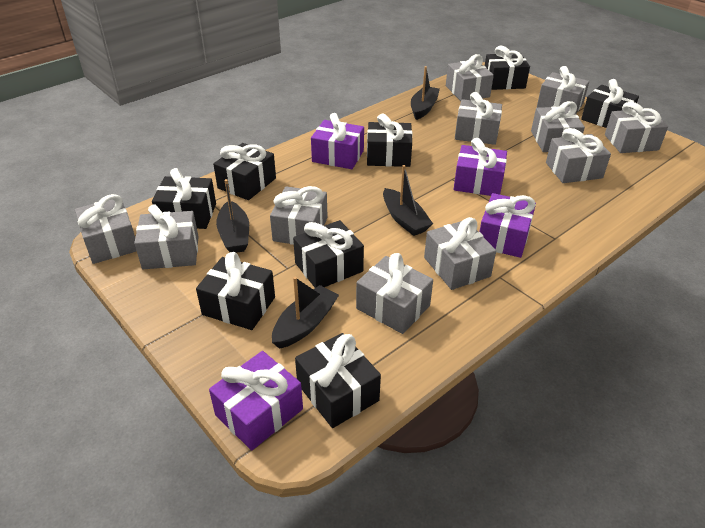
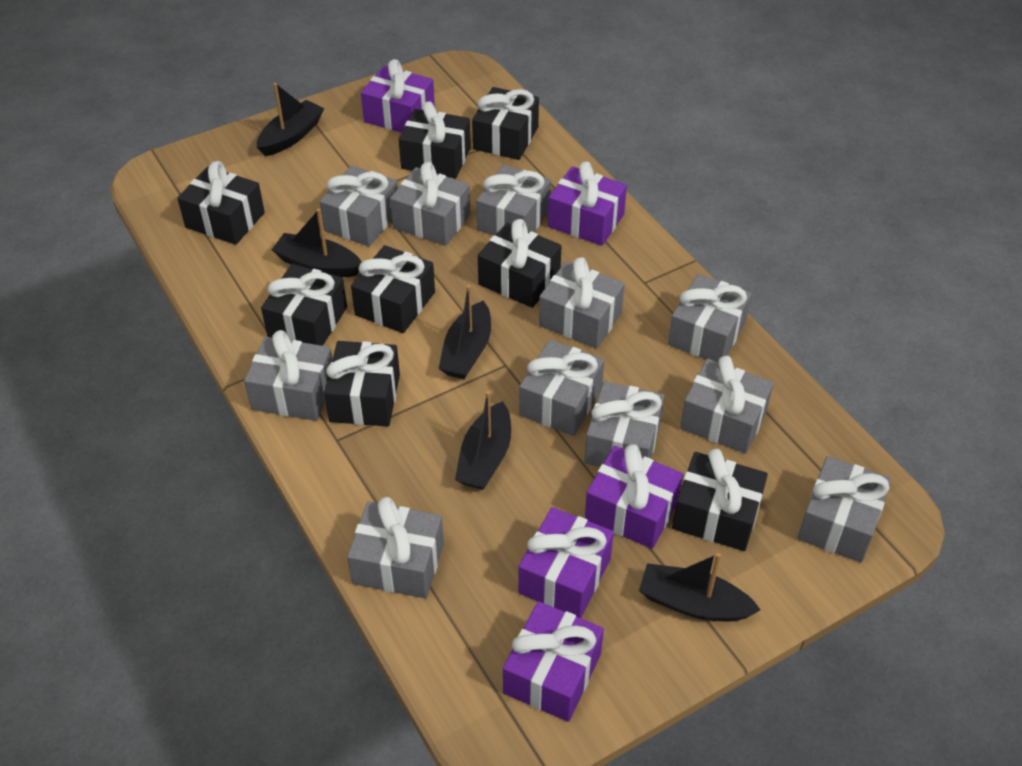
black boat: 4 -> 5
purple gift: 4 -> 5

